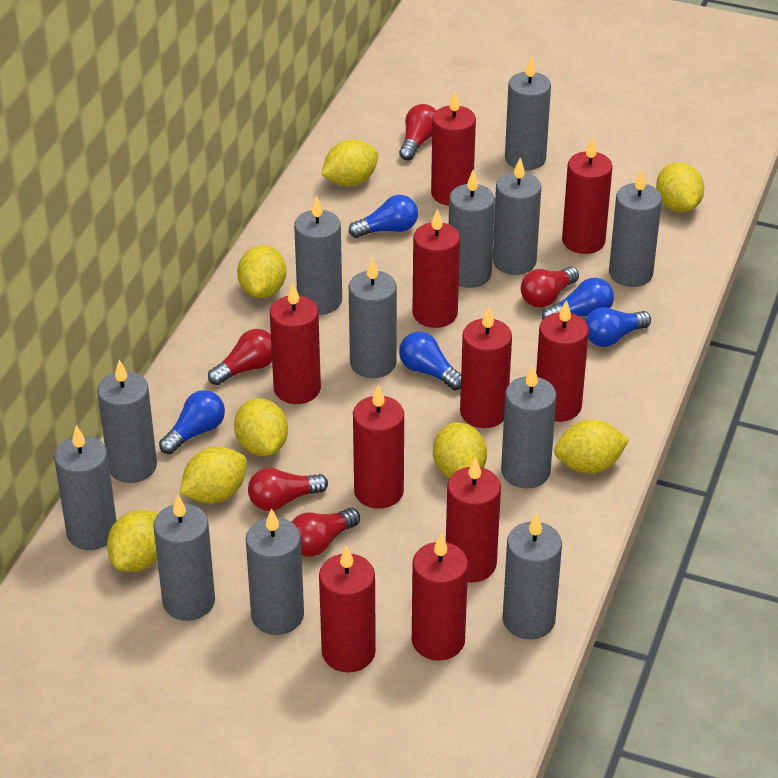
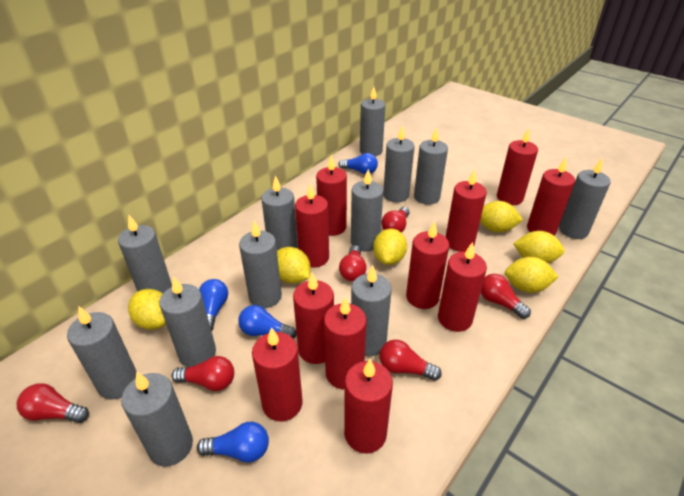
blue light bulb: 5 -> 4
red candle: 10 -> 11
red light bulb: 5 -> 6
yellow lemon: 8 -> 6

